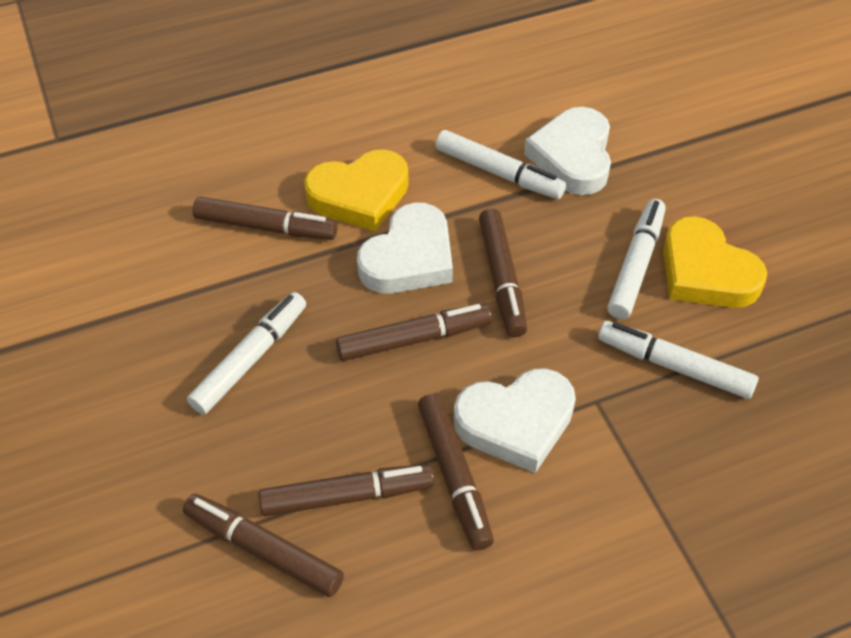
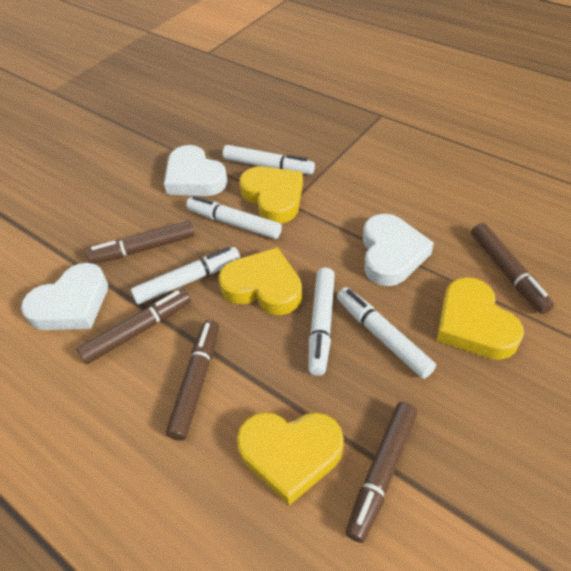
brown marker: 6 -> 5
white marker: 4 -> 5
yellow heart: 2 -> 4

